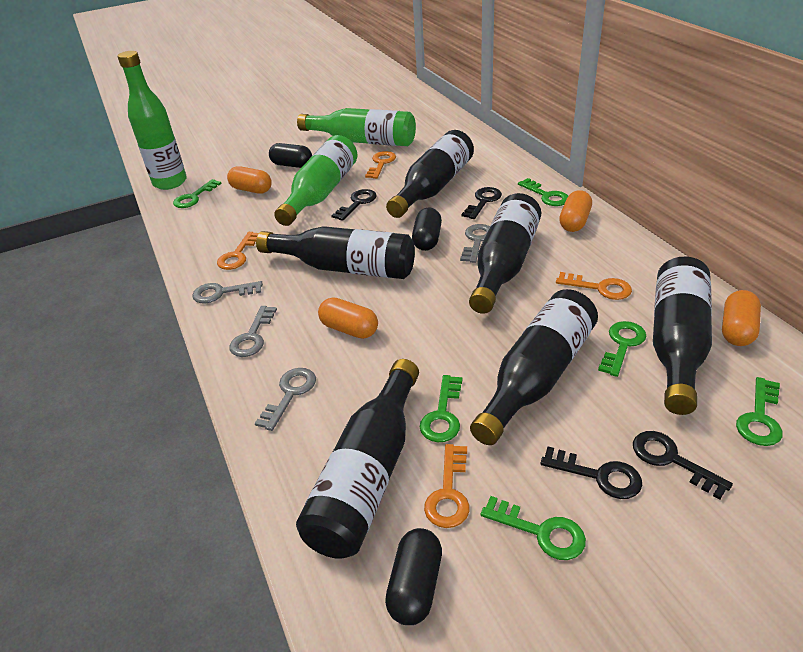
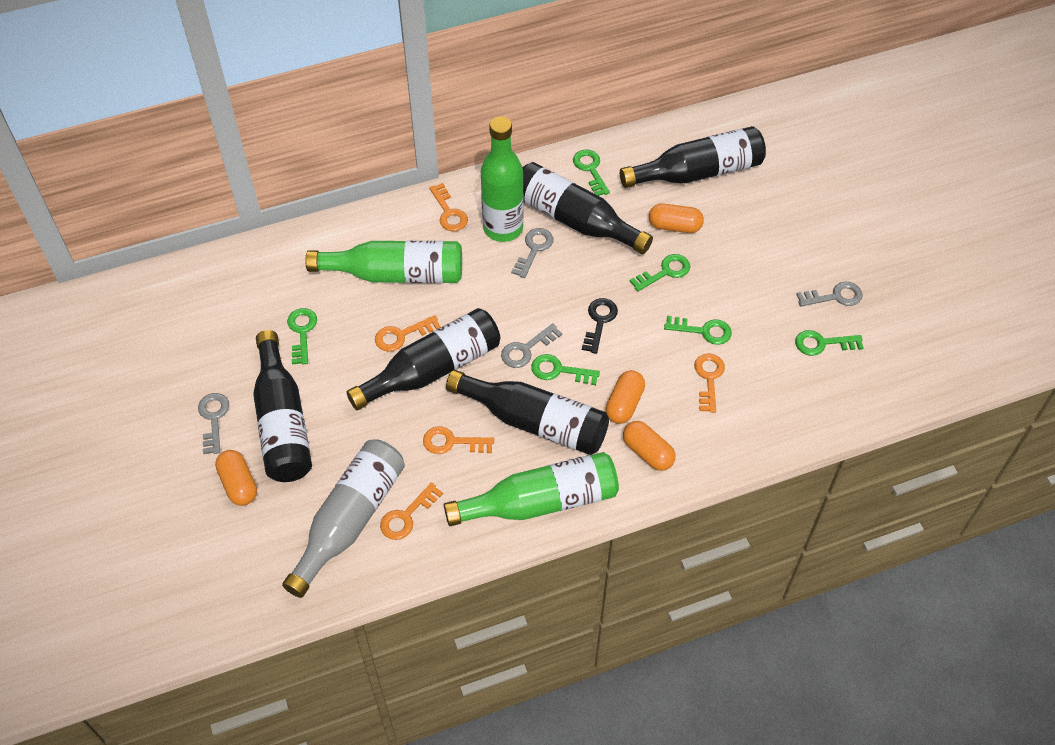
black bottle: 6 -> 5
black capsule: 3 -> 0
black key: 4 -> 1
grey bottle: 0 -> 1
orange key: 4 -> 5

